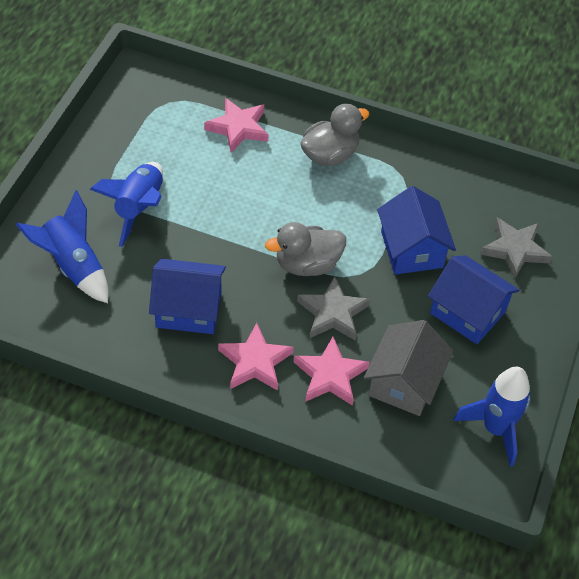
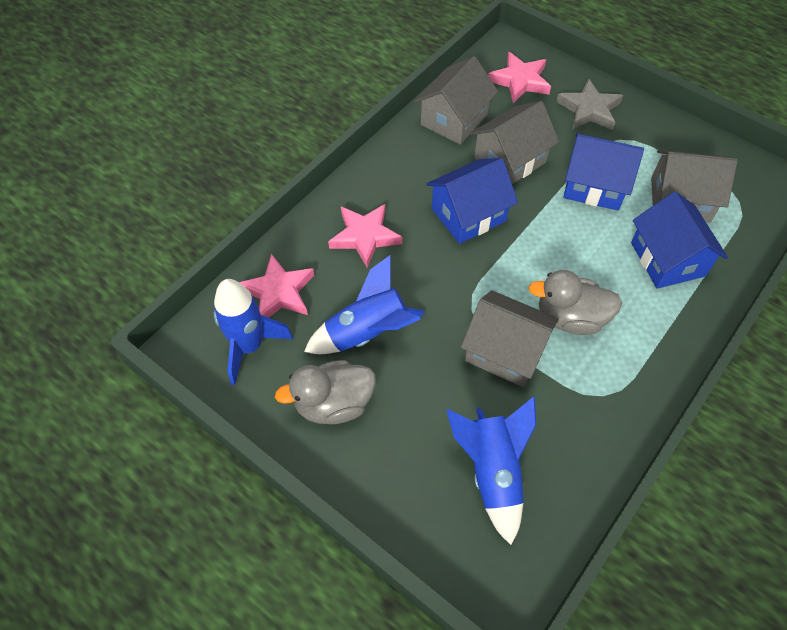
grey house: 1 -> 4
grey star: 2 -> 1

